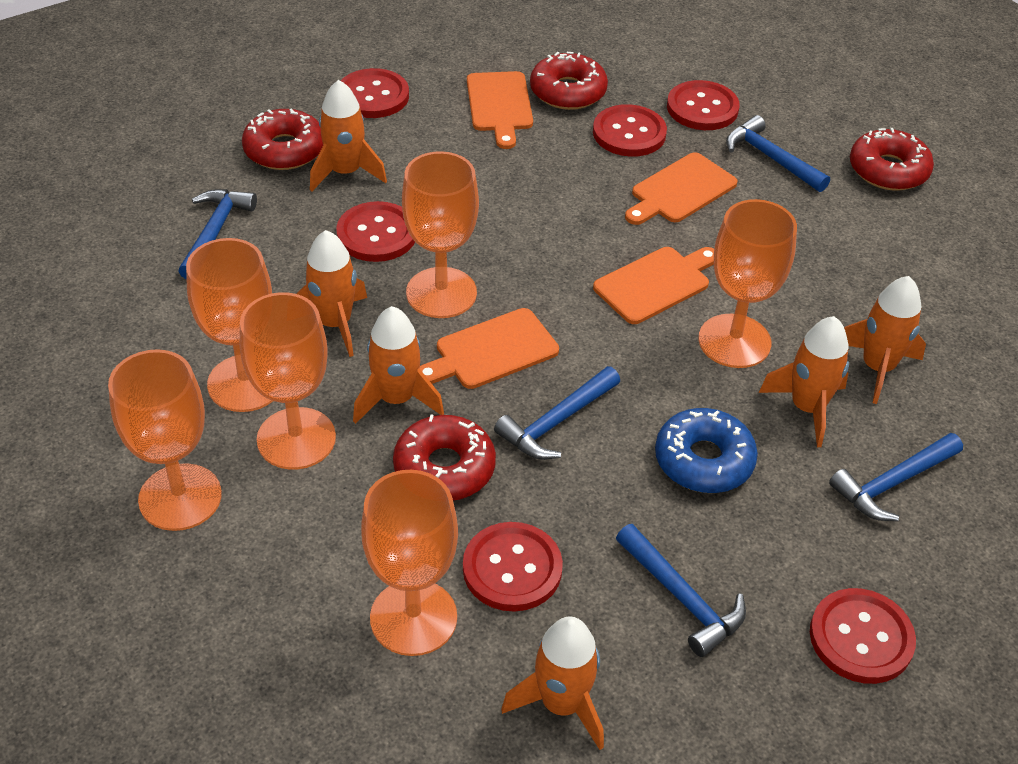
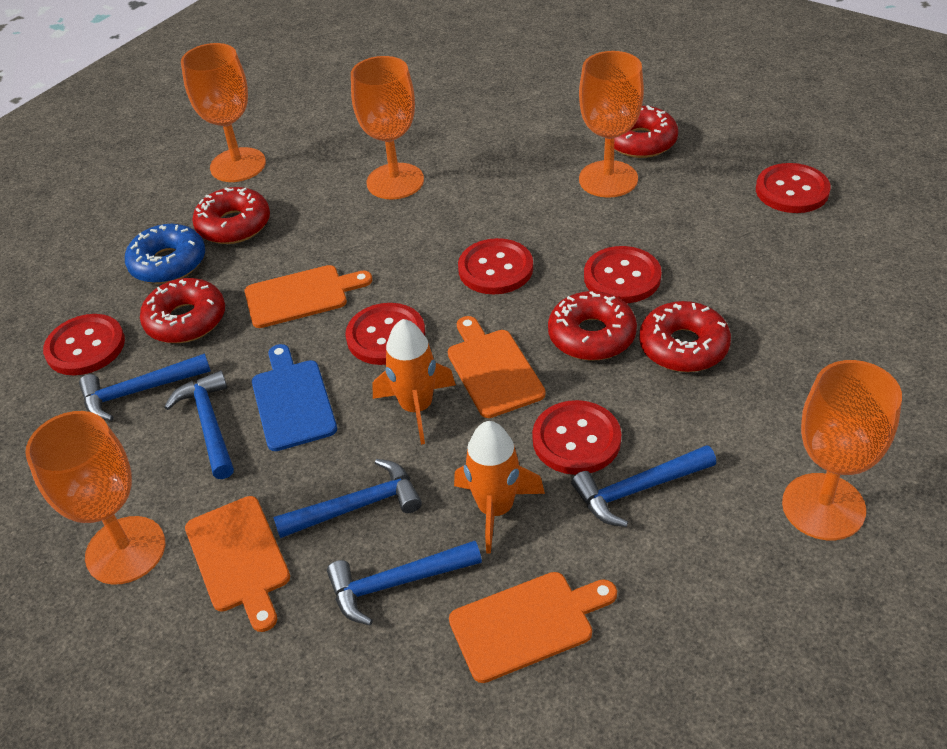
blue cutting board: 0 -> 1
orange goblet: 6 -> 5
orange rocket: 6 -> 2
red donut: 4 -> 5

